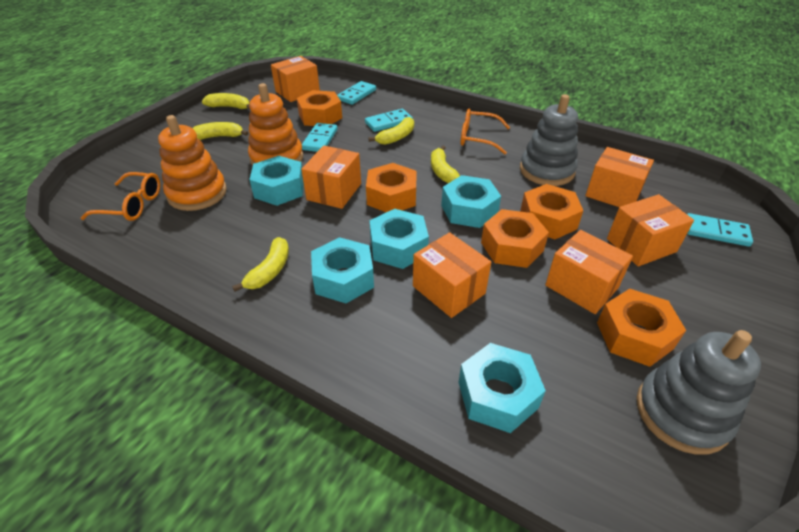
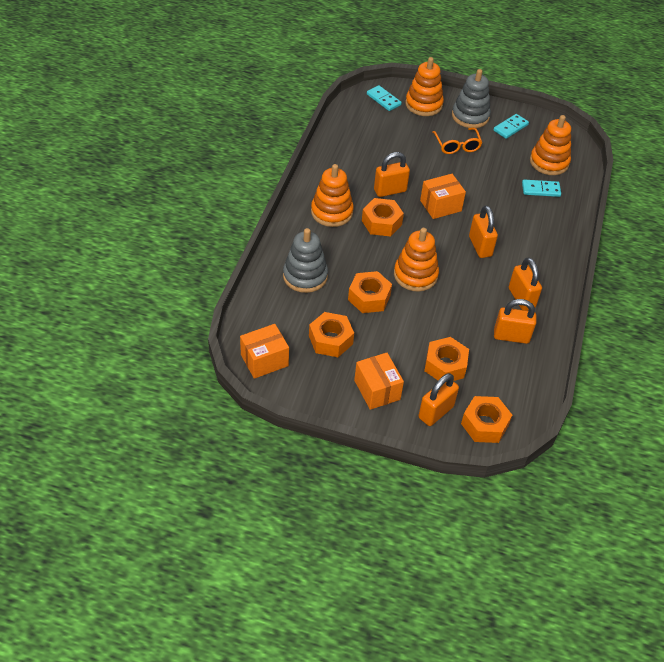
orange box: 6 -> 3
orange glasses: 2 -> 1
orange padlock: 0 -> 5
orange stacking toy: 2 -> 4
turquoise domino: 4 -> 3
turquoise nut: 5 -> 0
yellow banana: 5 -> 0

